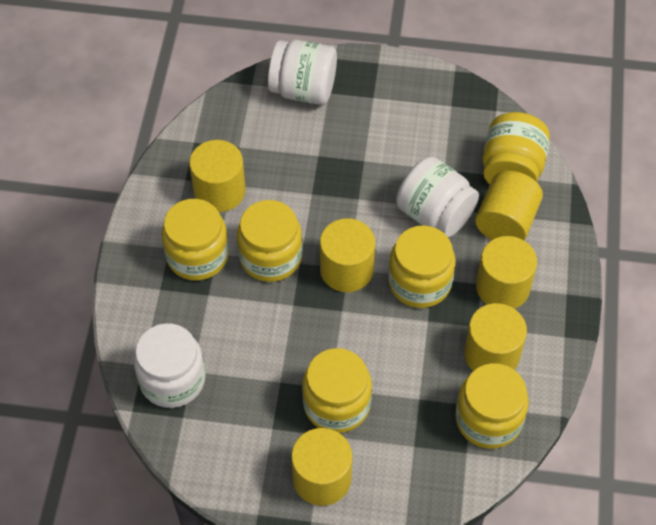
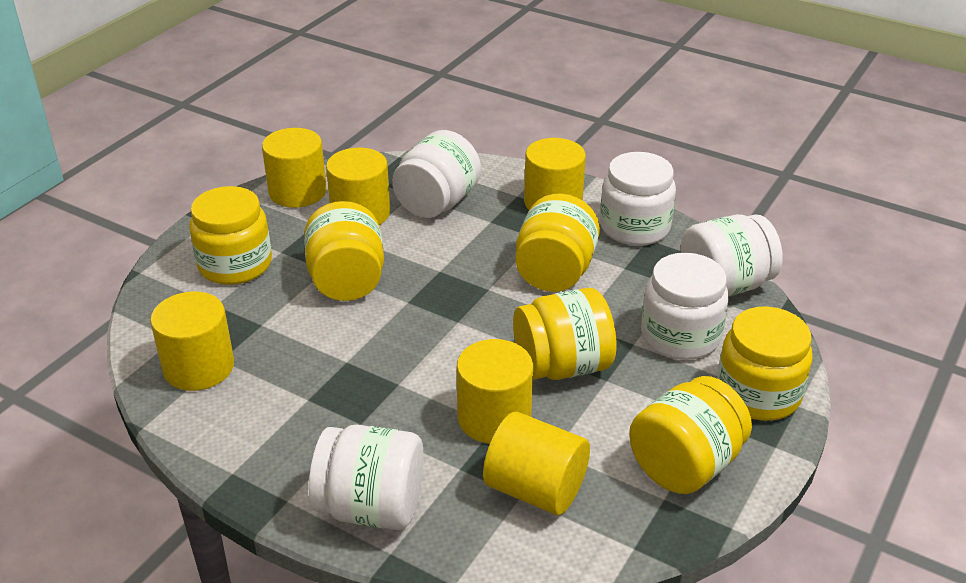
white jar: 3 -> 5

